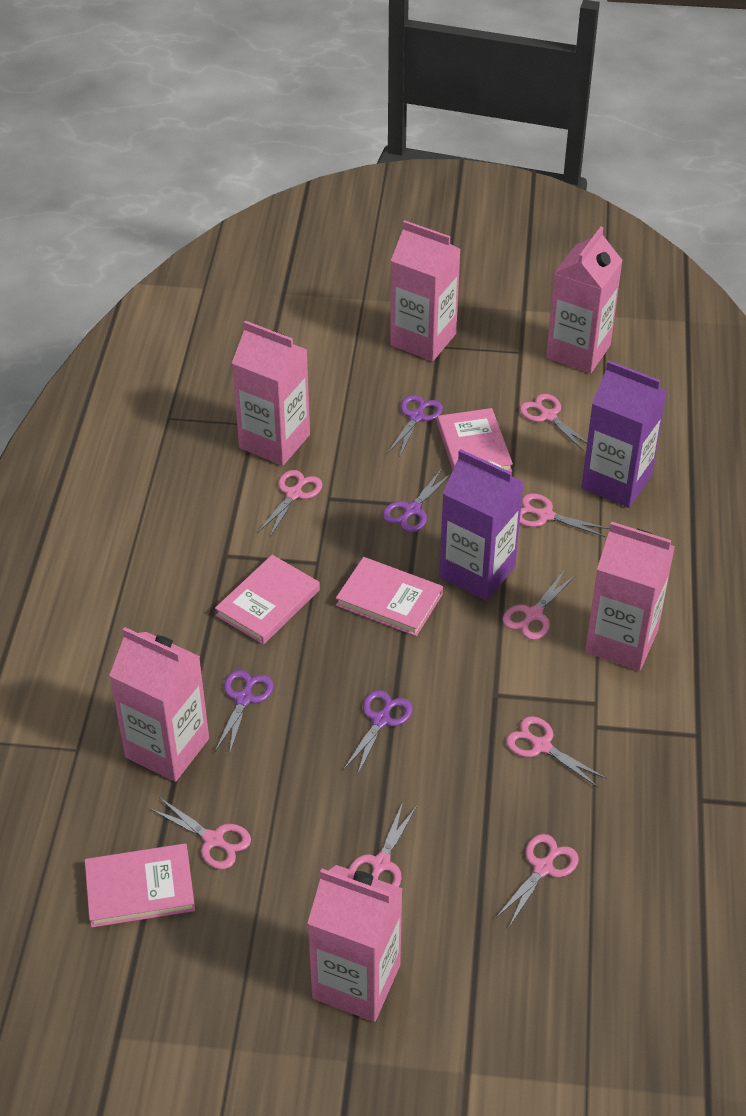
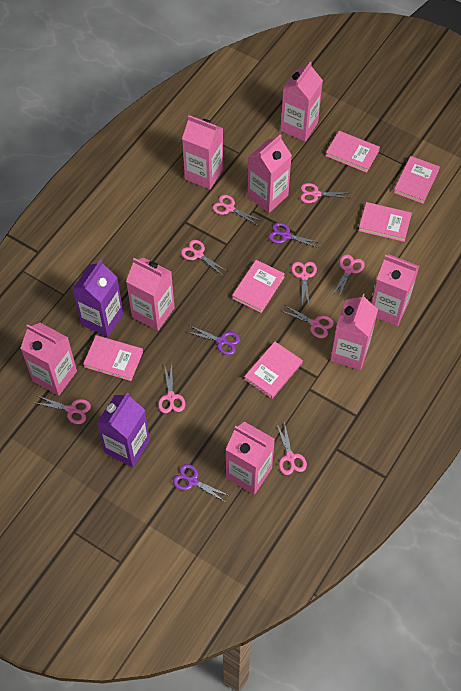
pink book: 4 -> 6
pink carton: 6 -> 8
pink scissors: 8 -> 9
purple scissors: 4 -> 3

